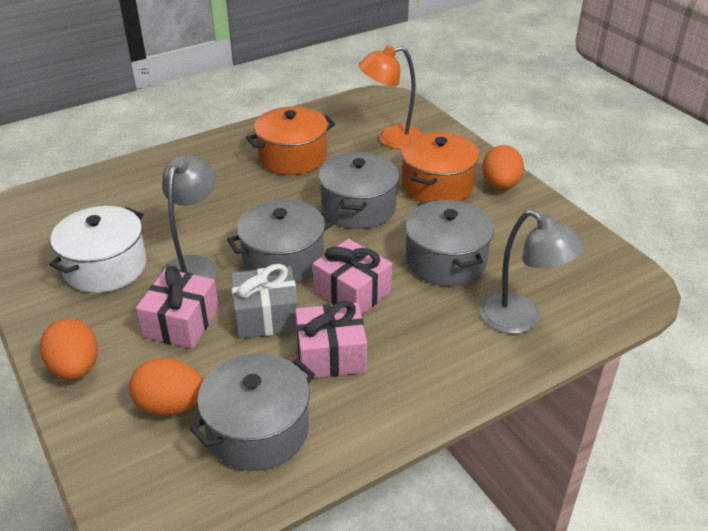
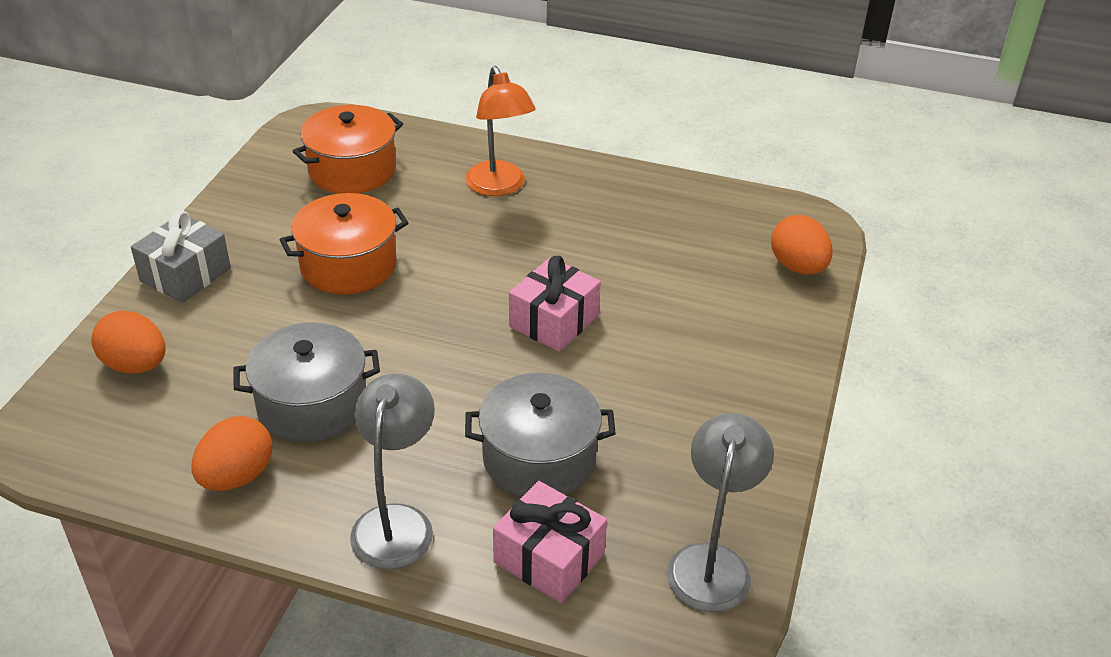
grey pot: 4 -> 2
pink gift: 3 -> 2
white pot: 1 -> 0

